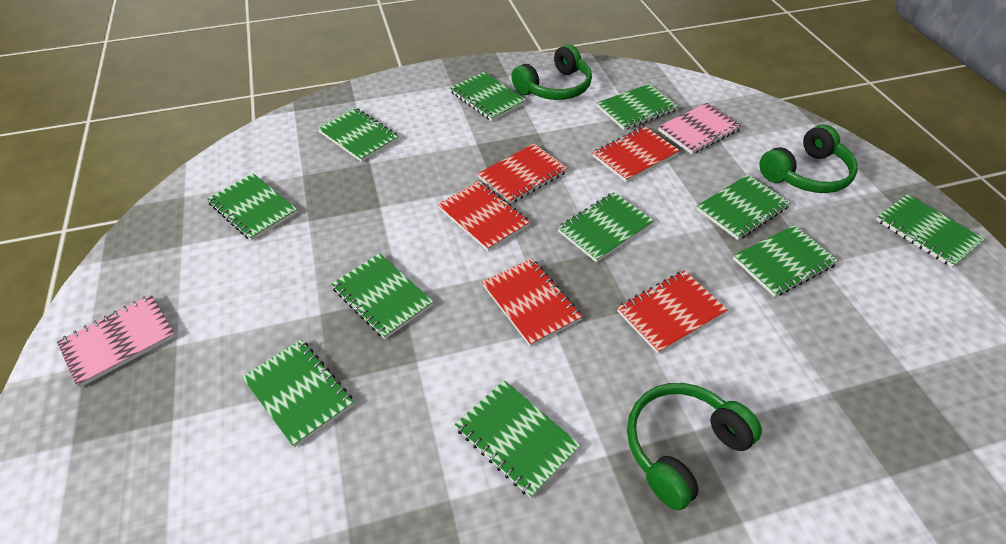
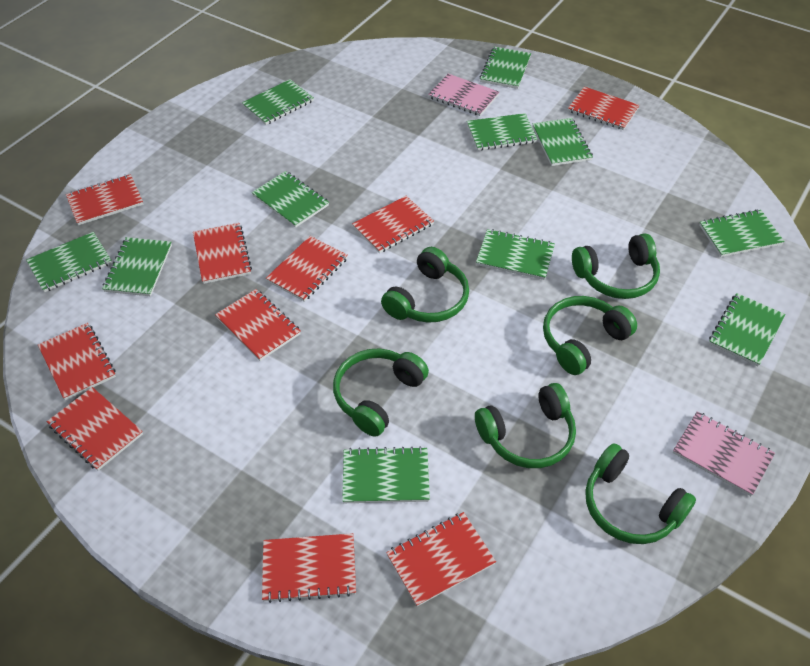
green headphones: 3 -> 6
red notebook: 5 -> 10

